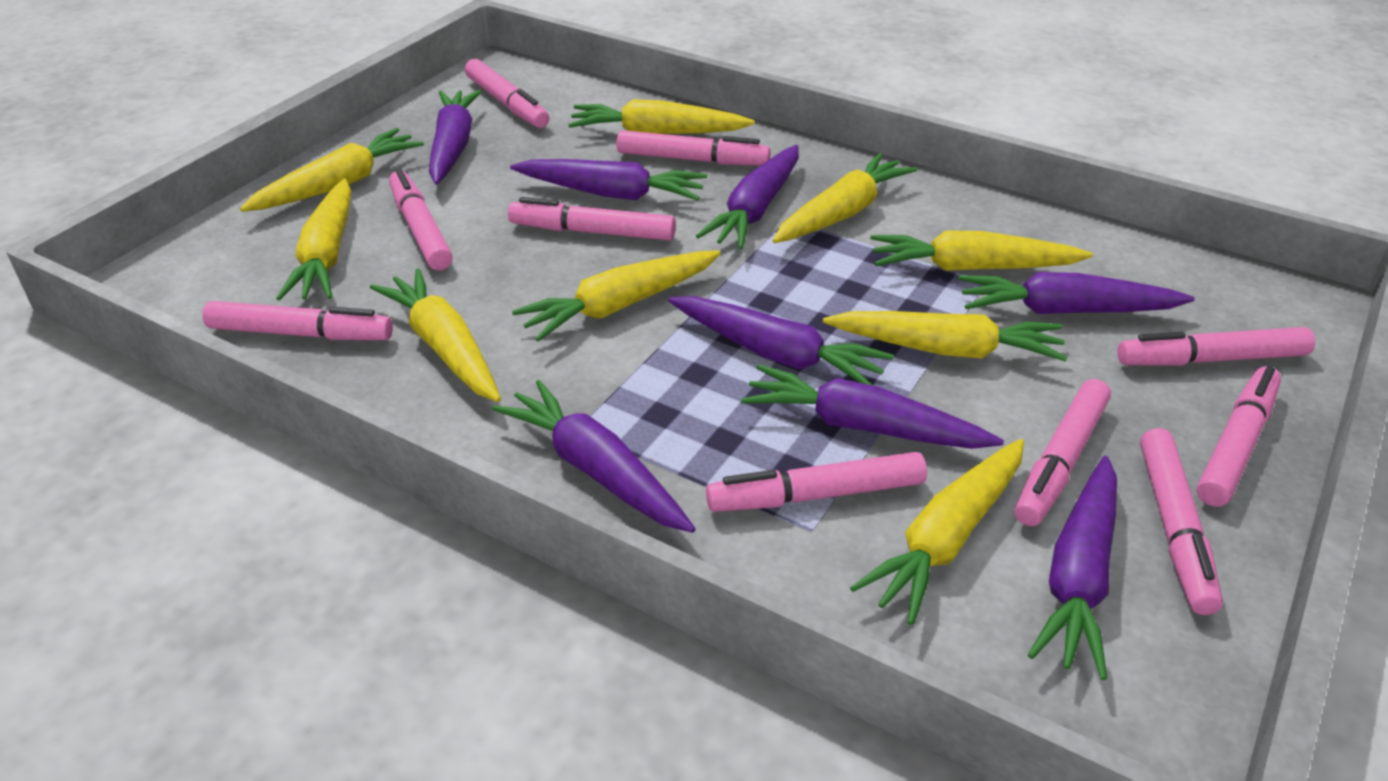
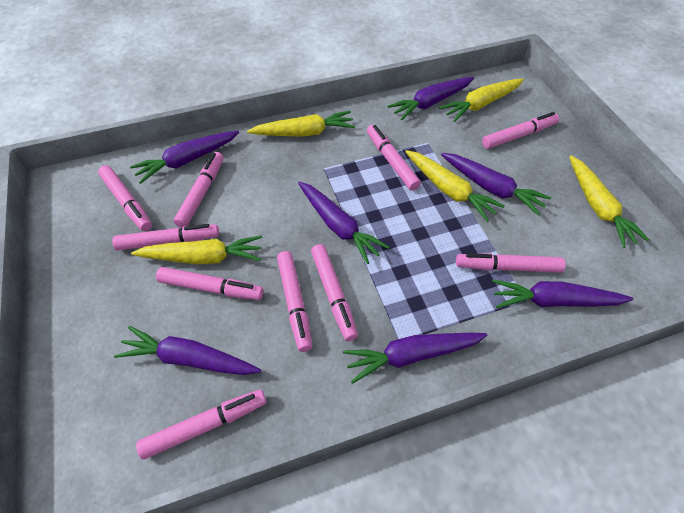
purple carrot: 8 -> 7
yellow carrot: 9 -> 5

